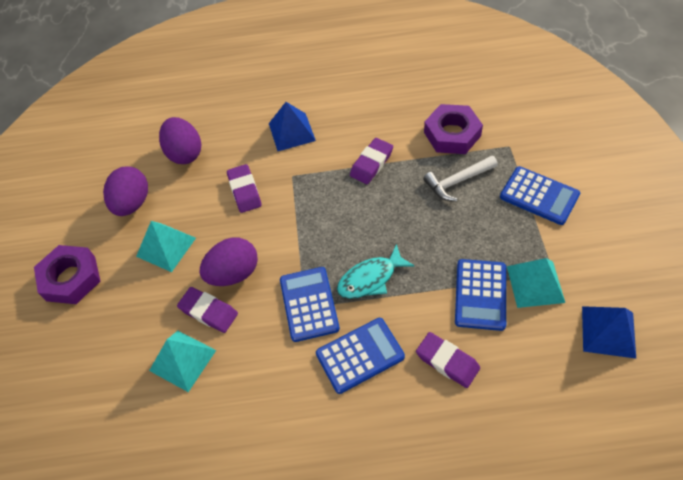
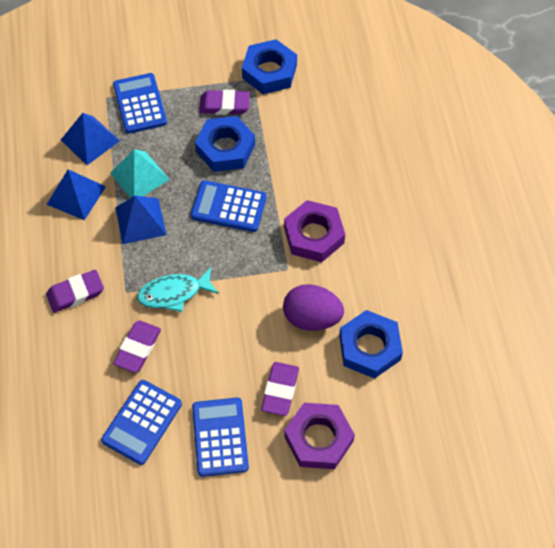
blue nut: 0 -> 3
blue pyramid: 2 -> 3
purple egg: 3 -> 1
turquoise pyramid: 3 -> 1
white hammer: 1 -> 0

